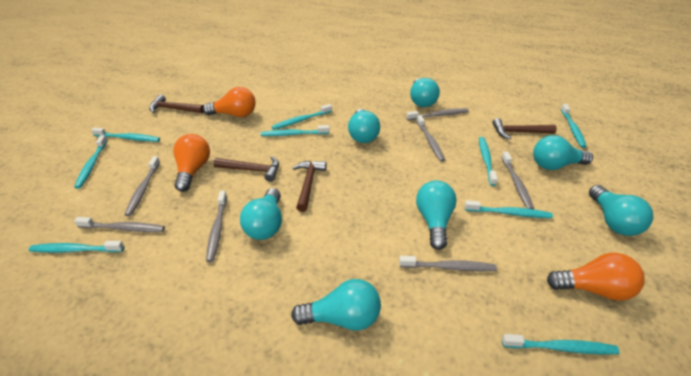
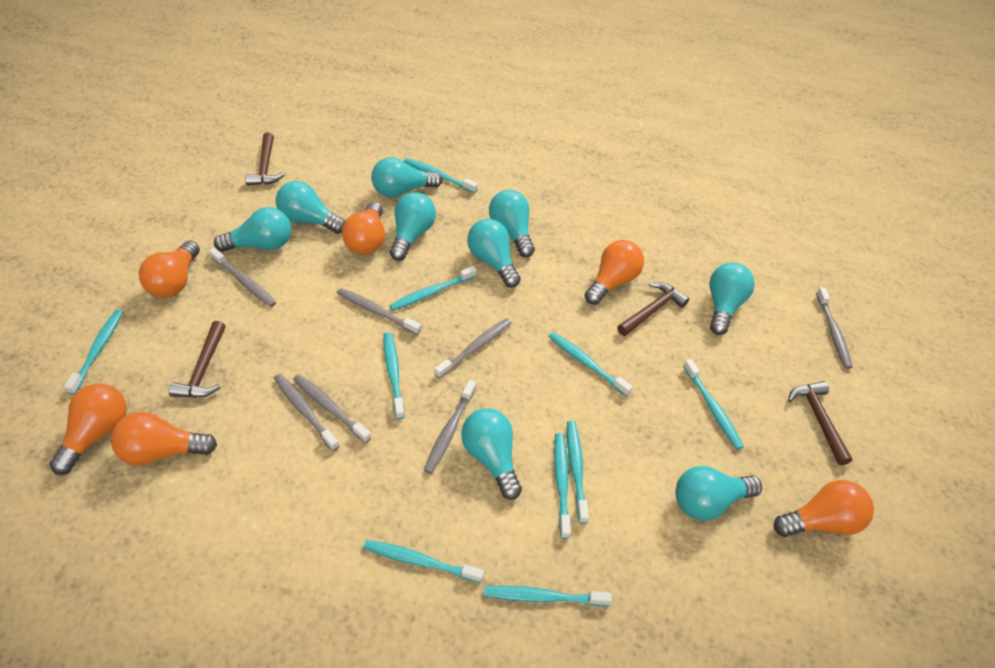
orange light bulb: 3 -> 6
turquoise light bulb: 7 -> 9
turquoise toothbrush: 9 -> 10

